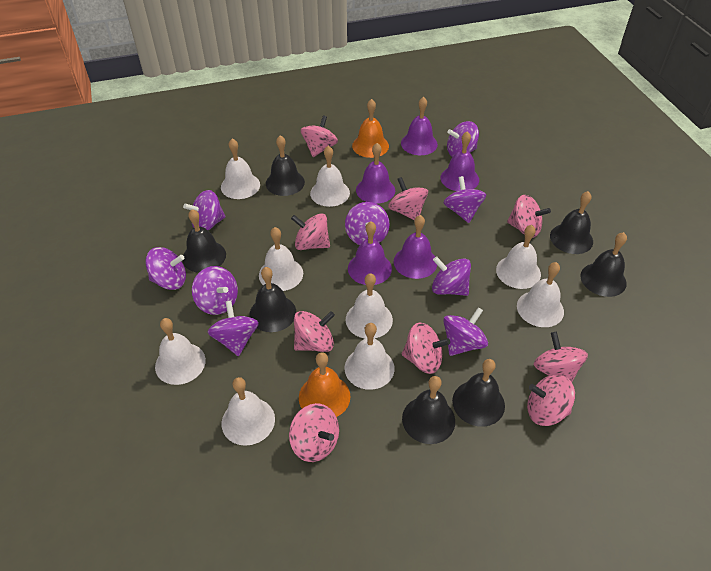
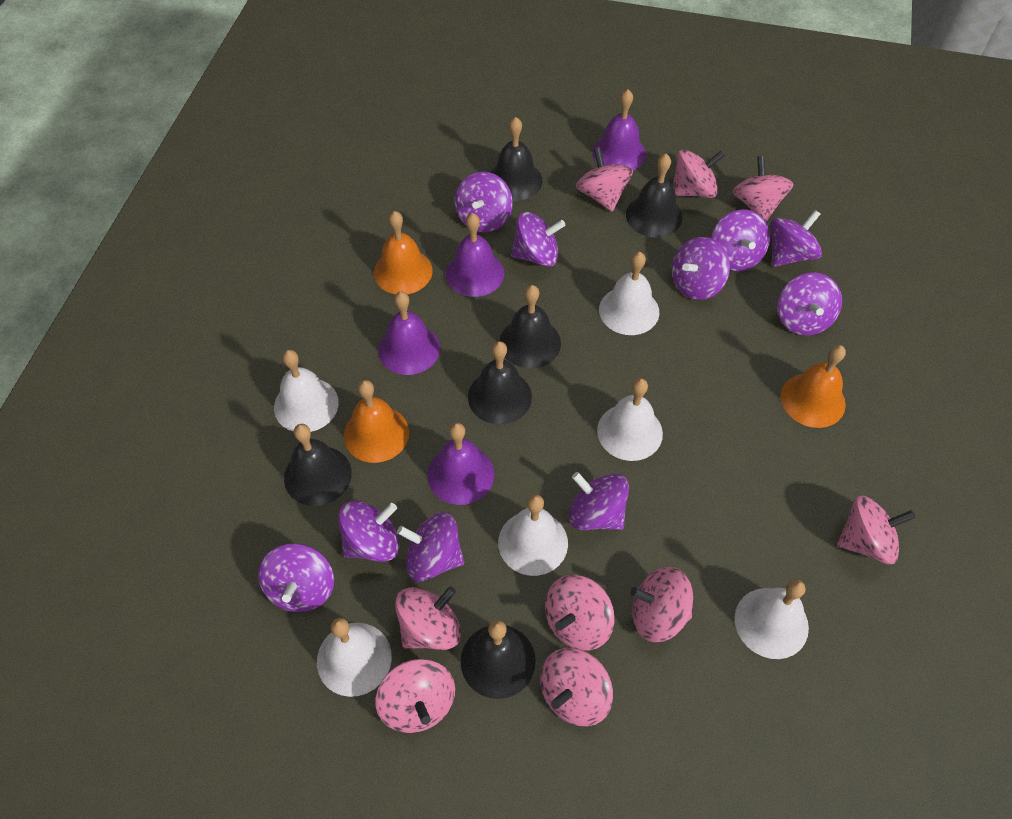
black bell: 7 -> 6
orange bell: 2 -> 3
purple bell: 5 -> 4
purple spinning top: 9 -> 10
white bell: 9 -> 6

